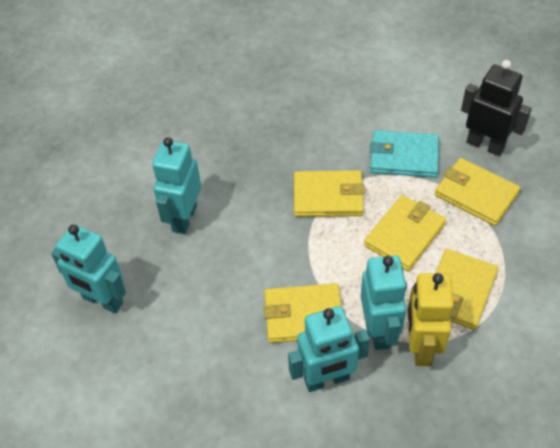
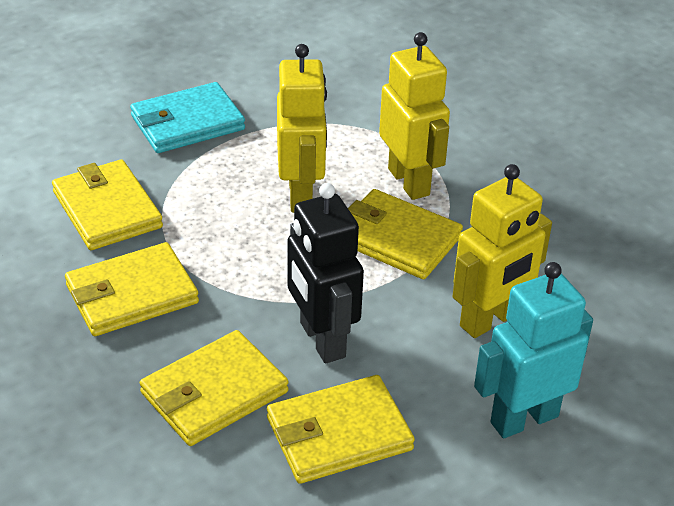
turquoise robot: 4 -> 1
yellow robot: 1 -> 3

